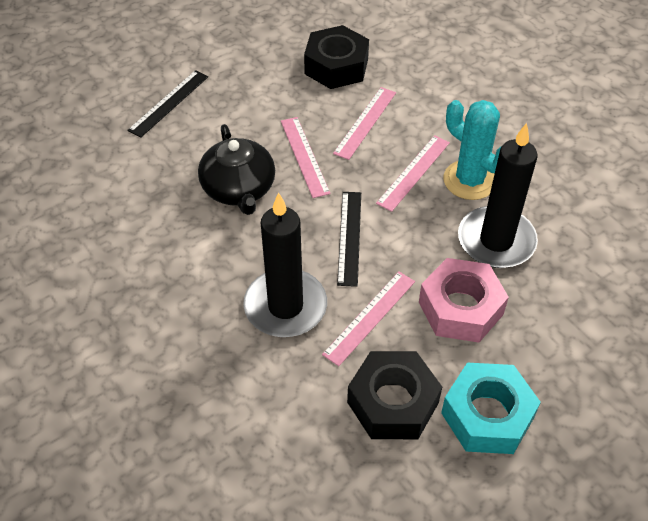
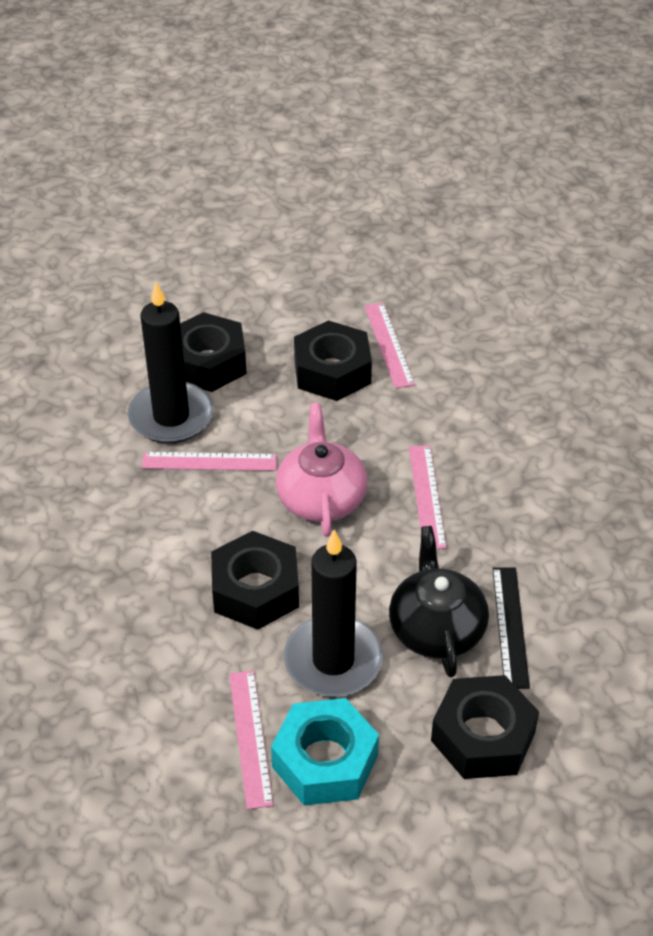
black nut: 2 -> 4
black ruler: 2 -> 1
pink nut: 1 -> 0
pink teapot: 0 -> 1
turquoise cactus: 1 -> 0

